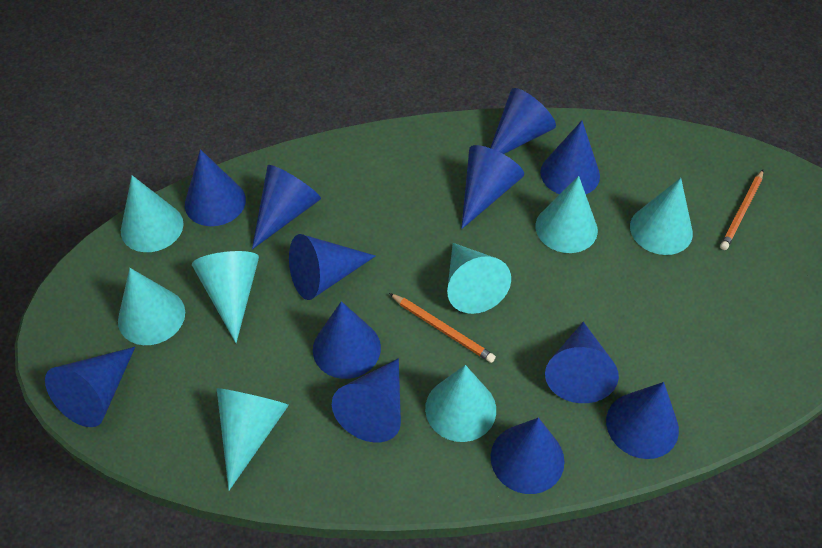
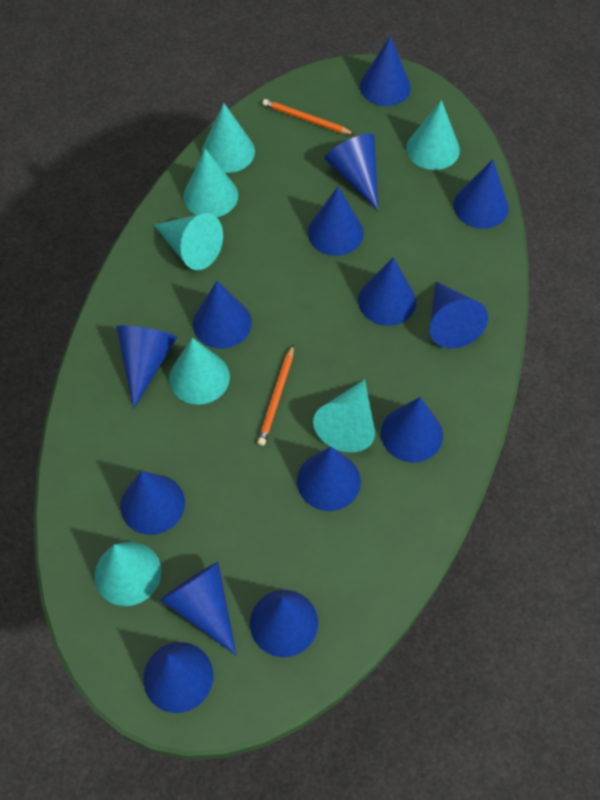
blue cone: 12 -> 14
turquoise cone: 8 -> 7

